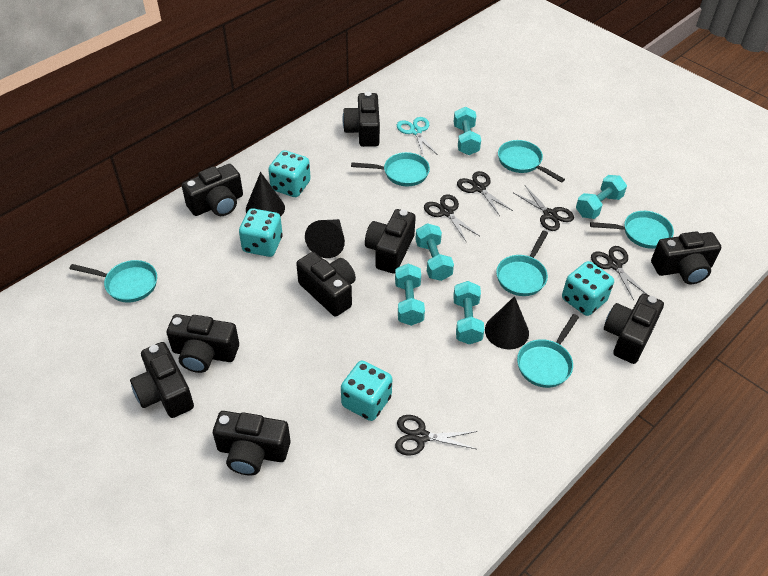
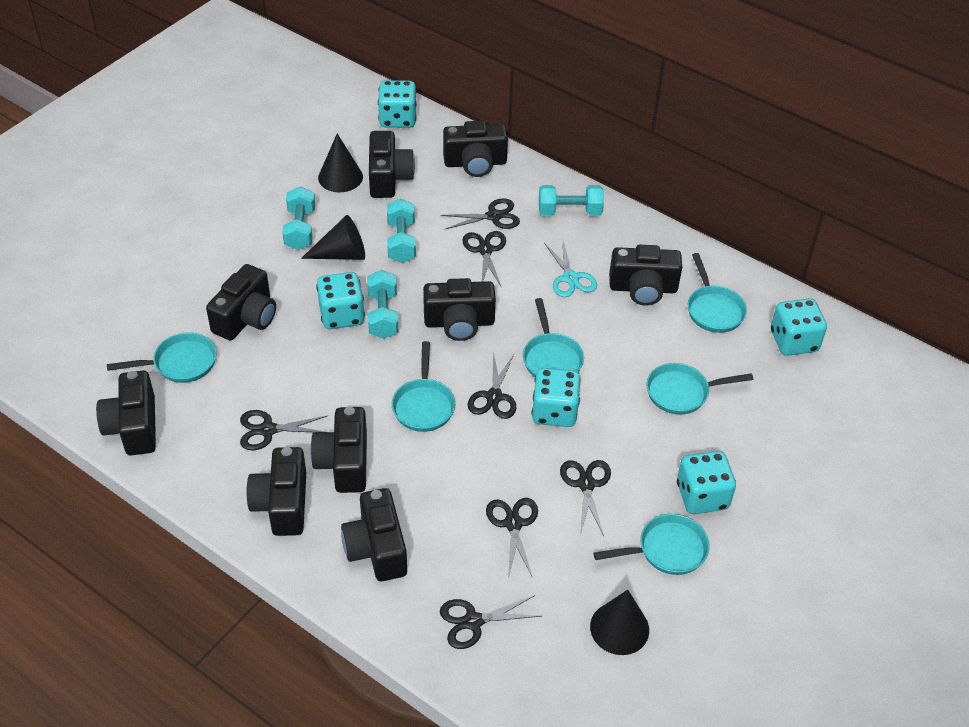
black scissors: 5 -> 7
turquoise dice: 4 -> 5
turquoise dumbbell: 5 -> 4

